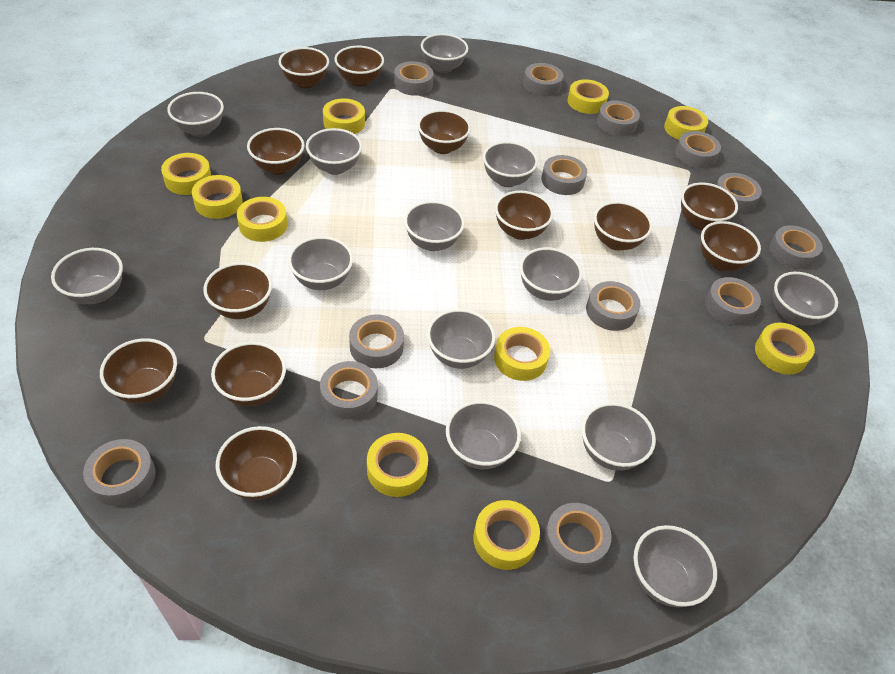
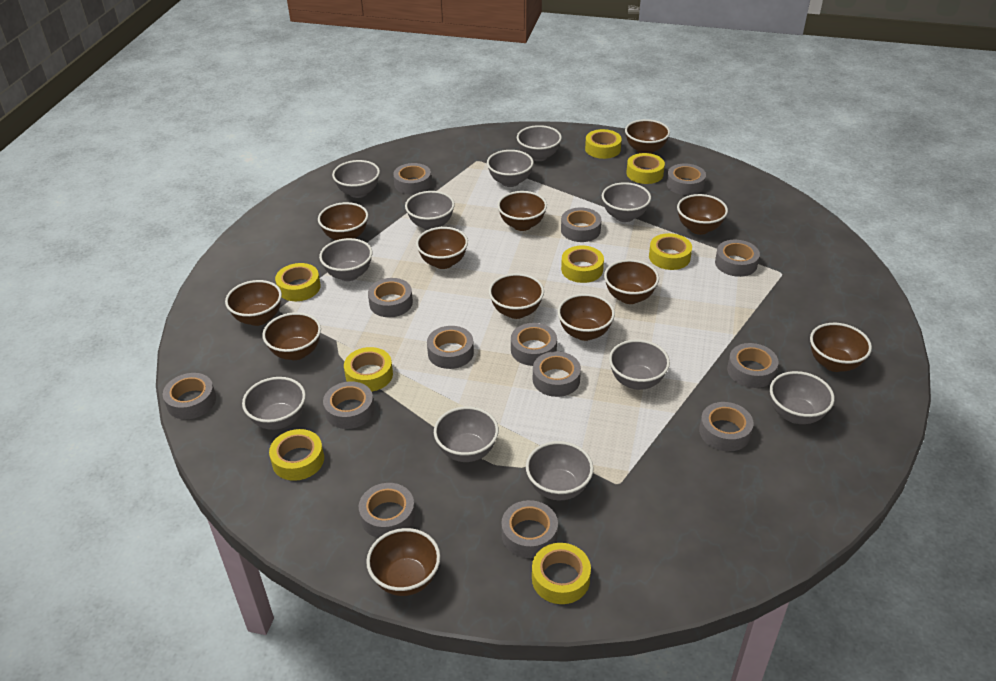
grey bowl: 13 -> 11
grey tape: 13 -> 14
yellow tape: 10 -> 8

